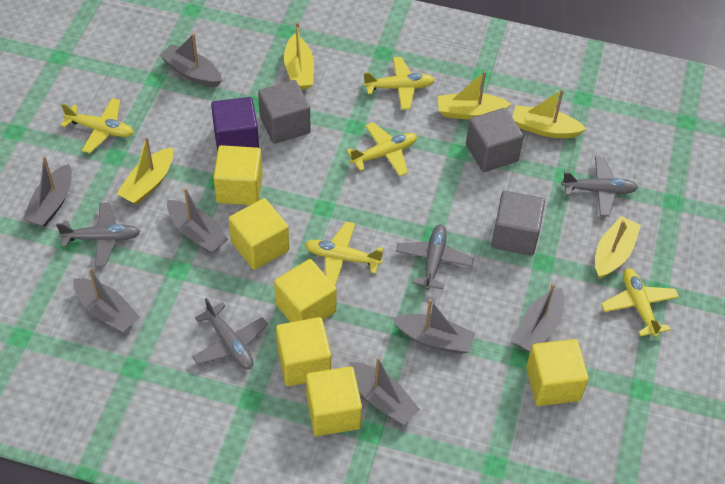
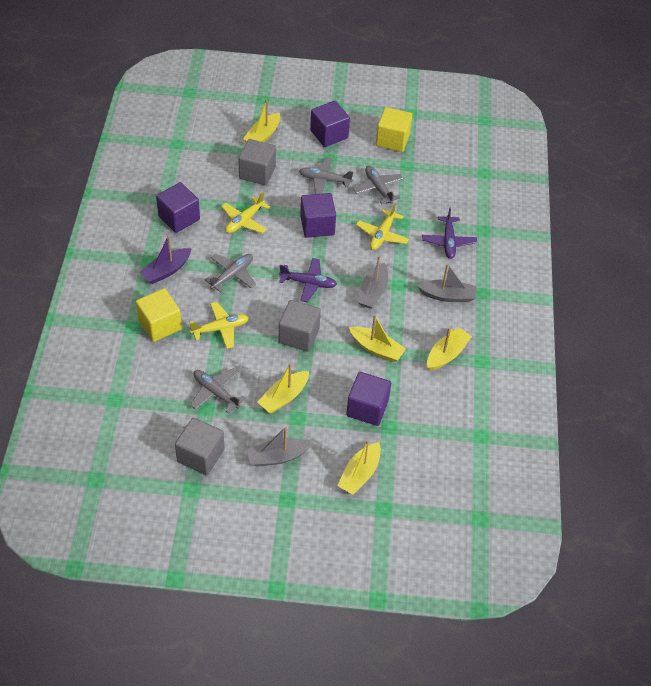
grey boat: 7 -> 3
purple boat: 0 -> 1
purple cube: 1 -> 4
purple plane: 0 -> 2
yellow cube: 6 -> 2
yellow plane: 5 -> 3

